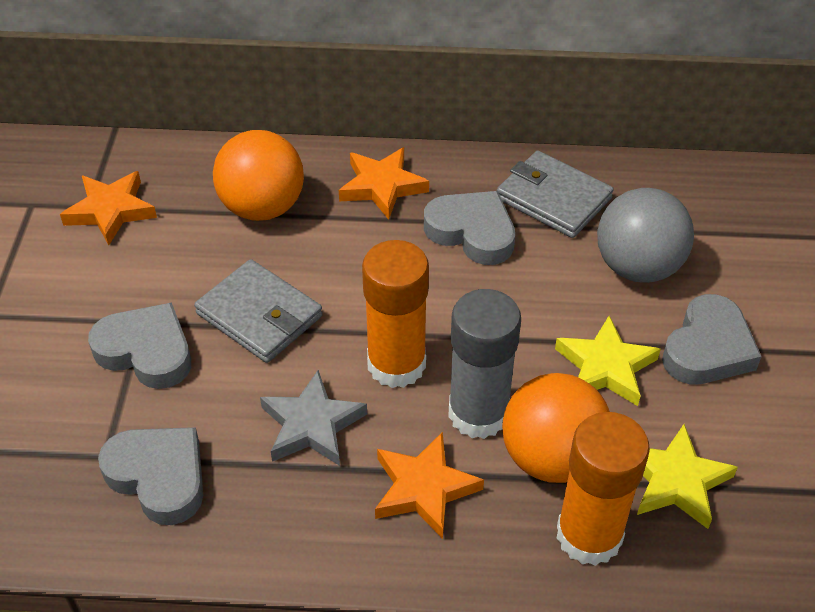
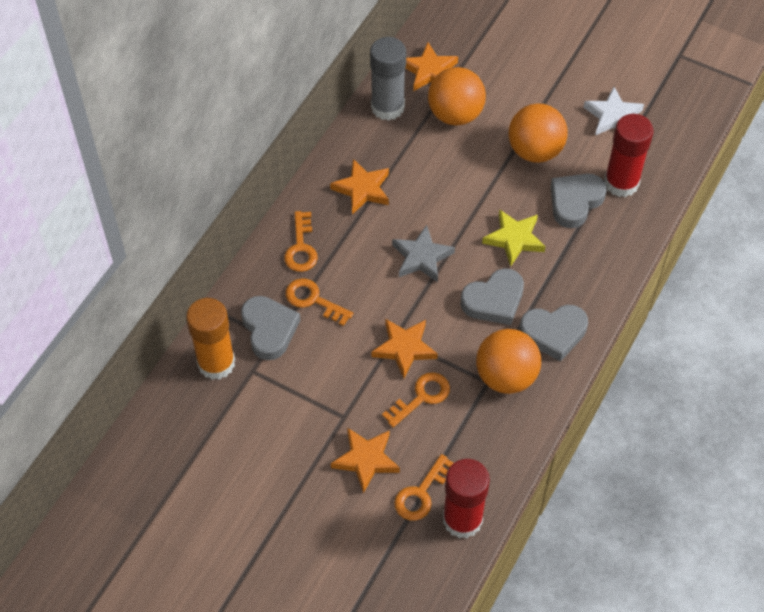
grey ball: 1 -> 0
grey wallet: 2 -> 0
orange ball: 2 -> 3
orange glue stick: 2 -> 1
orange key: 0 -> 4
orange star: 3 -> 4
red glue stick: 0 -> 2
white star: 0 -> 1
yellow star: 2 -> 1

